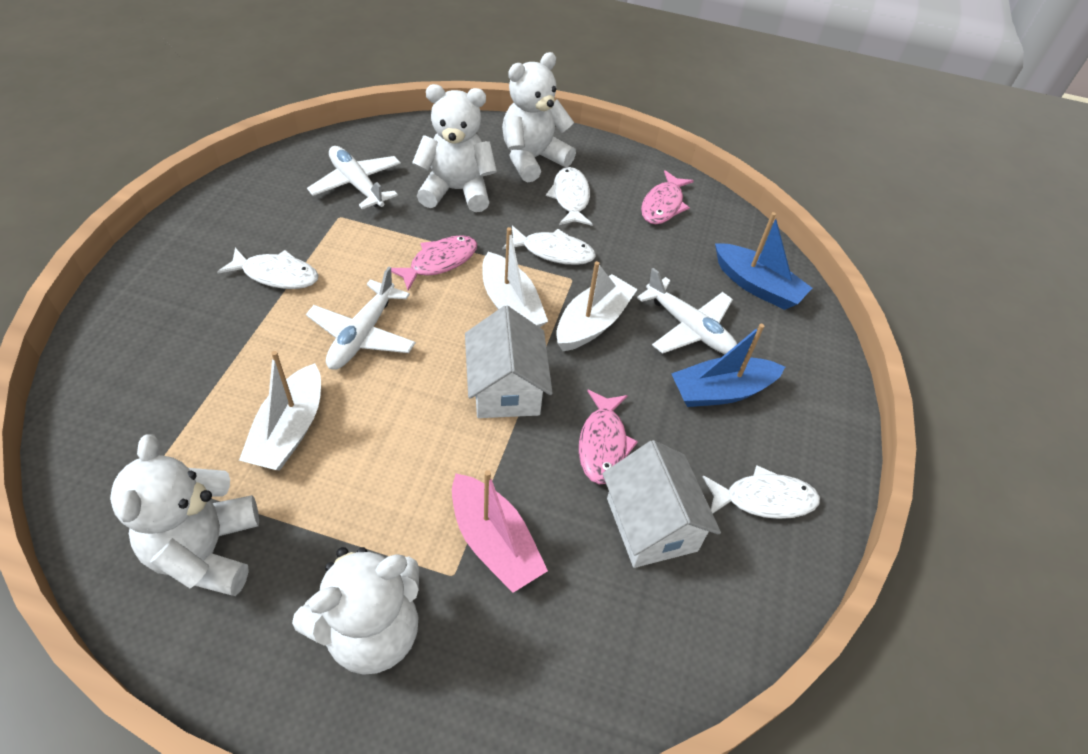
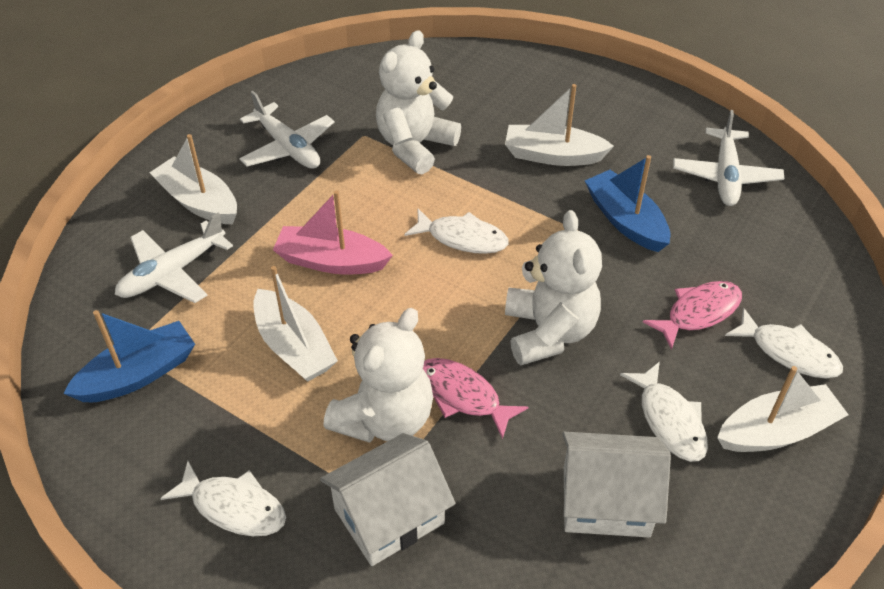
pink fish: 3 -> 2
white boat: 3 -> 4
white teddy bear: 4 -> 3

